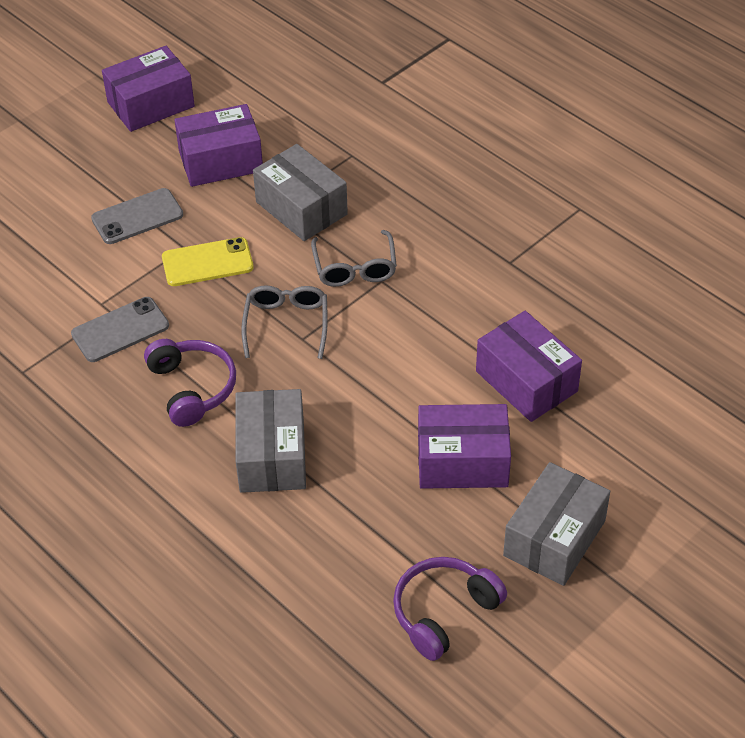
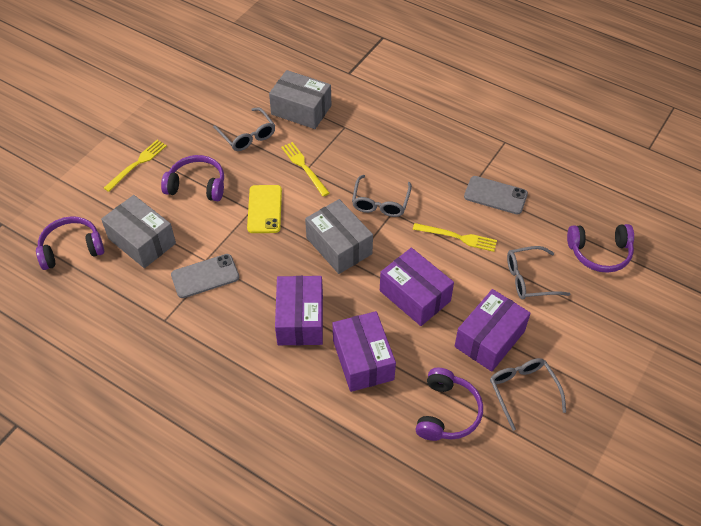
grey glasses: 2 -> 4
purple headphones: 2 -> 4
yellow fork: 0 -> 3

